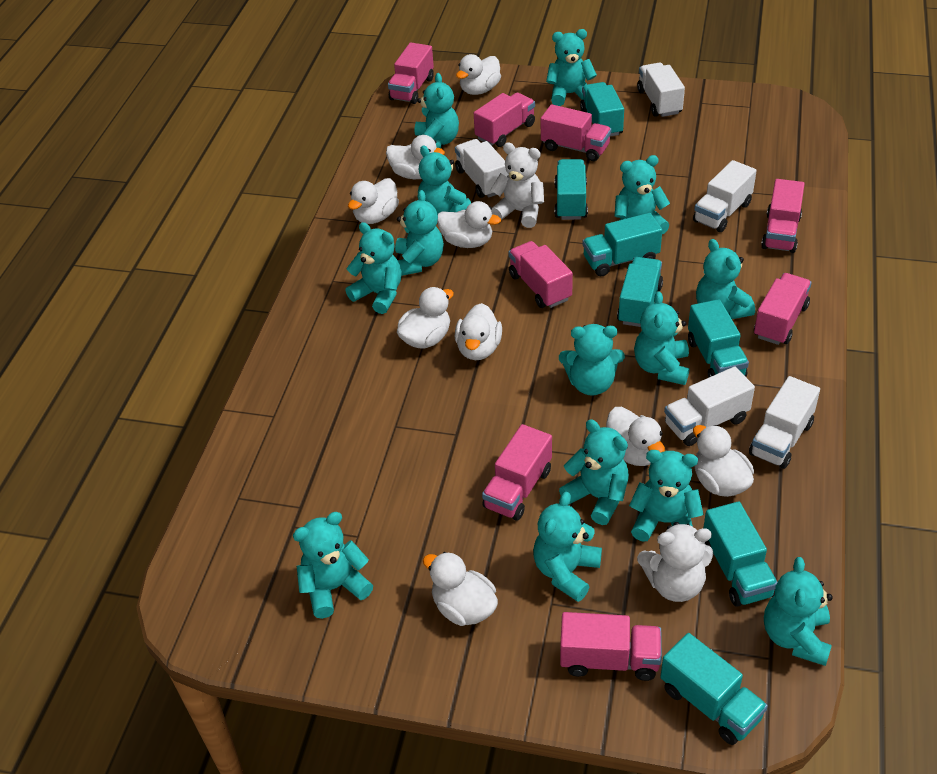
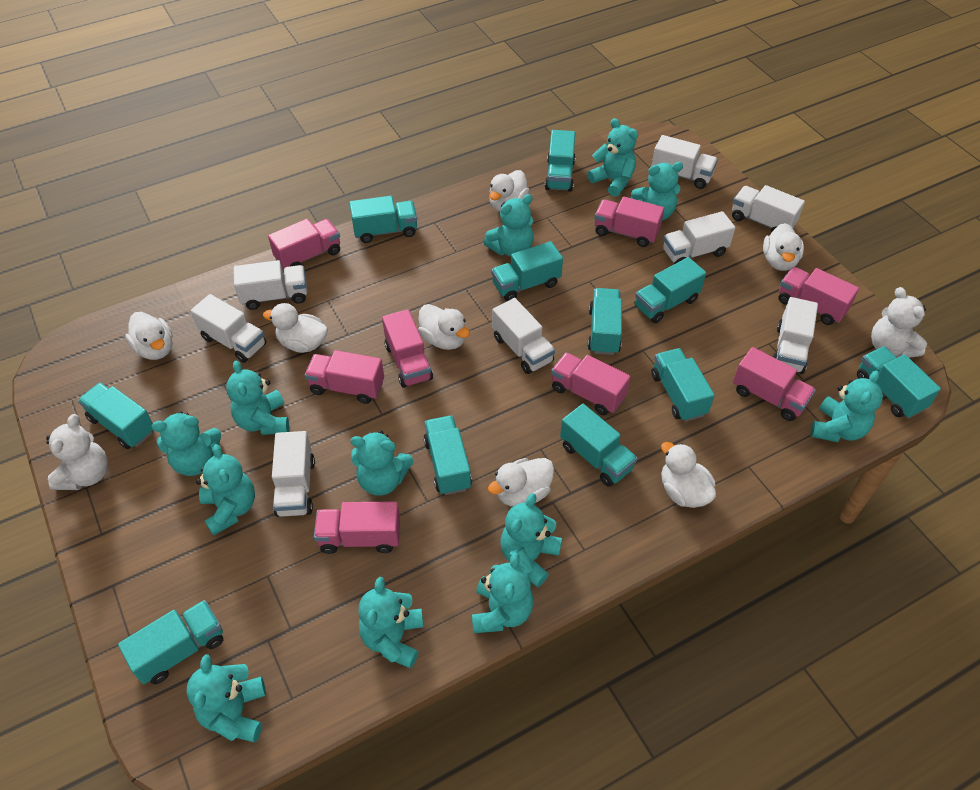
turquoise teddy bear: 14 -> 12
turquoise truck: 7 -> 11
white duck: 9 -> 7
white truck: 5 -> 8

